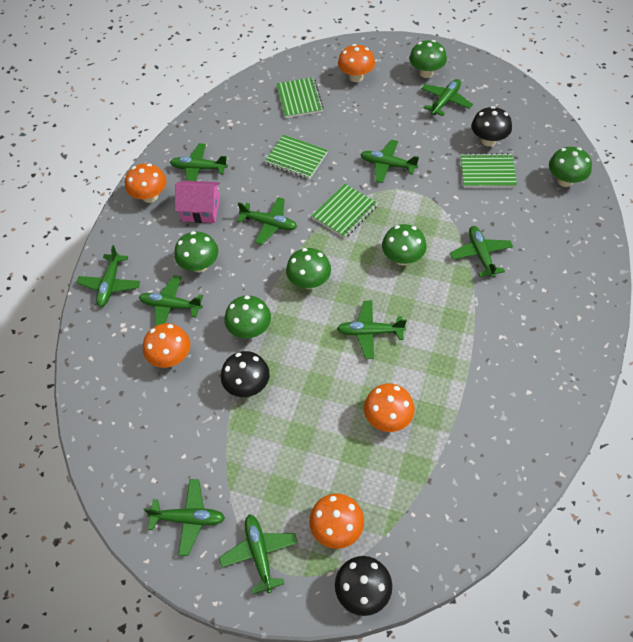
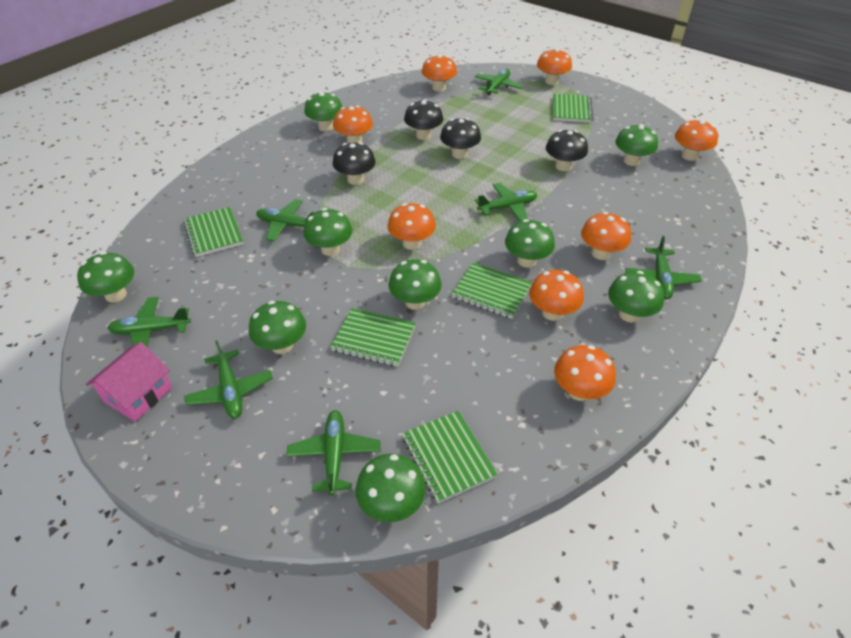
black mushroom: 3 -> 4
green mushroom: 6 -> 9
green notebook: 4 -> 5
green plane: 10 -> 7
orange mushroom: 5 -> 8

